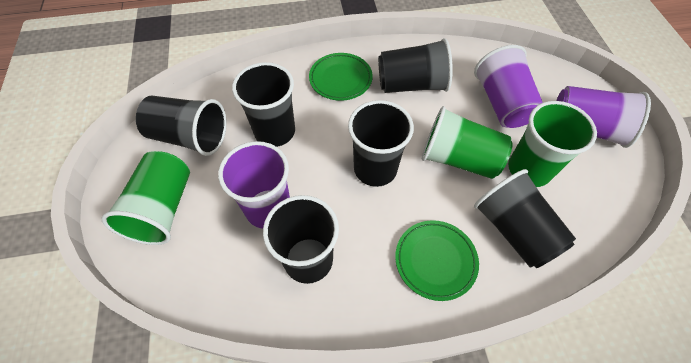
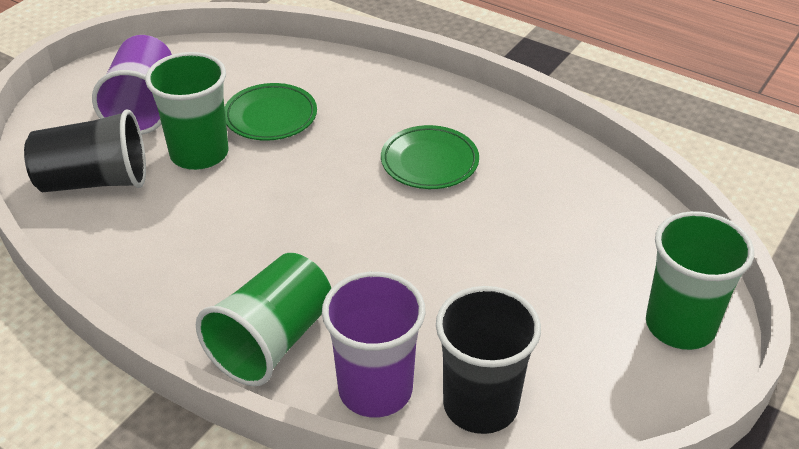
black cup: 6 -> 2
purple cup: 3 -> 2

